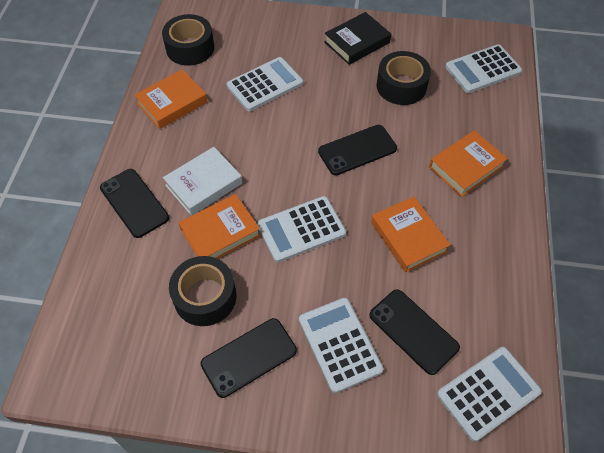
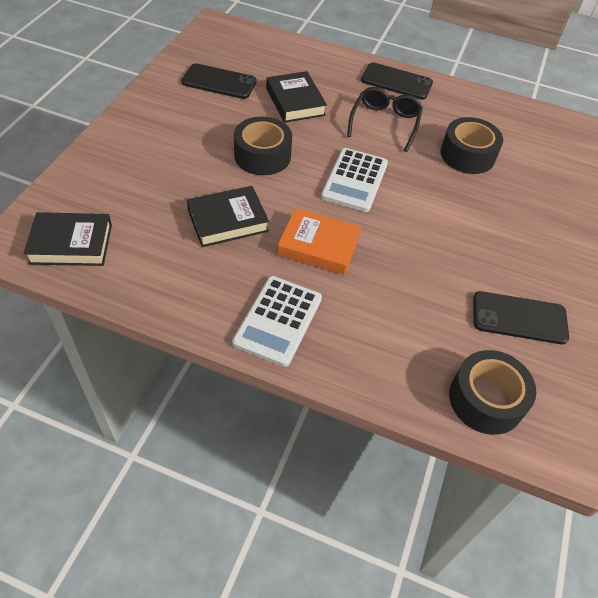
black book: 1 -> 3
black glasses: 0 -> 1
black phone: 4 -> 3
orange book: 4 -> 1
white book: 1 -> 0
white calculator: 5 -> 2

